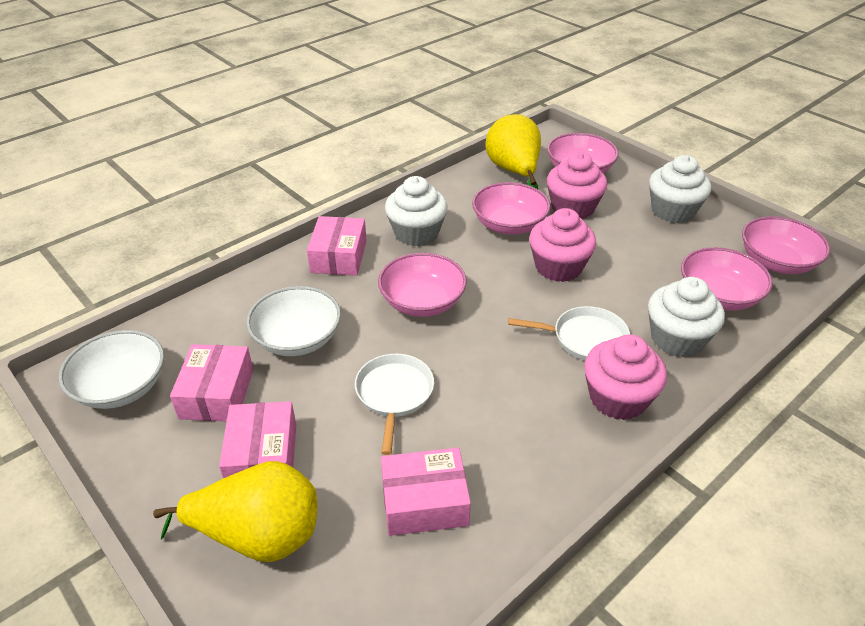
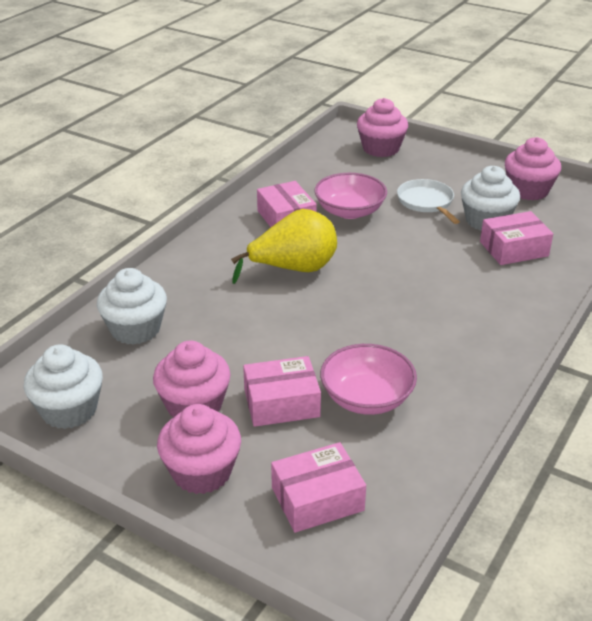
pink bowl: 5 -> 2
pink cupcake: 3 -> 4
white bowl: 2 -> 0
white pan: 2 -> 1
yellow pear: 2 -> 1

